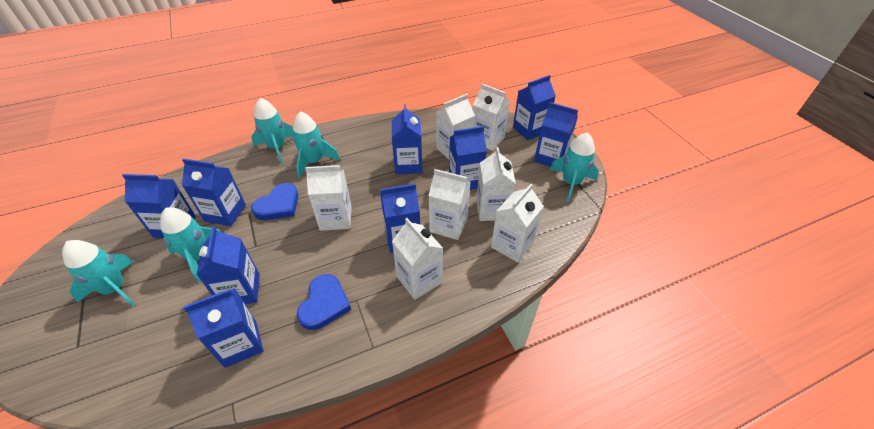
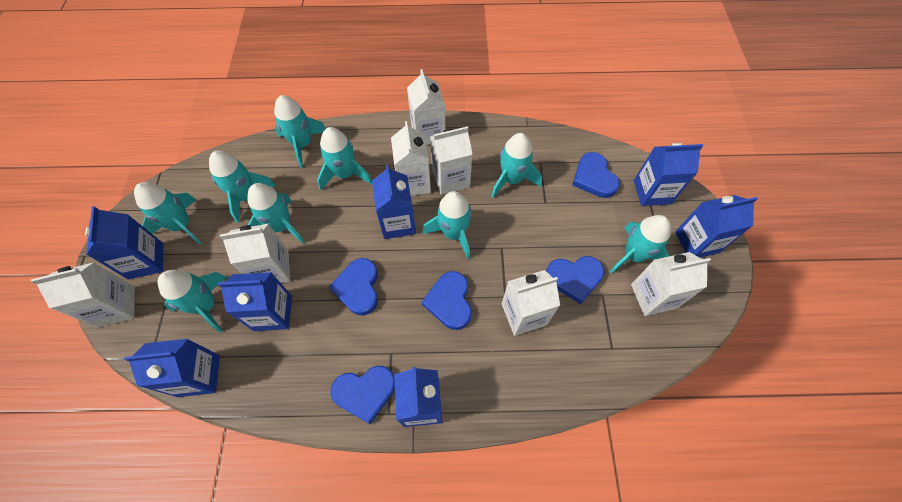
blue carton: 9 -> 7
blue heart: 2 -> 5
turquoise rocket: 5 -> 9

